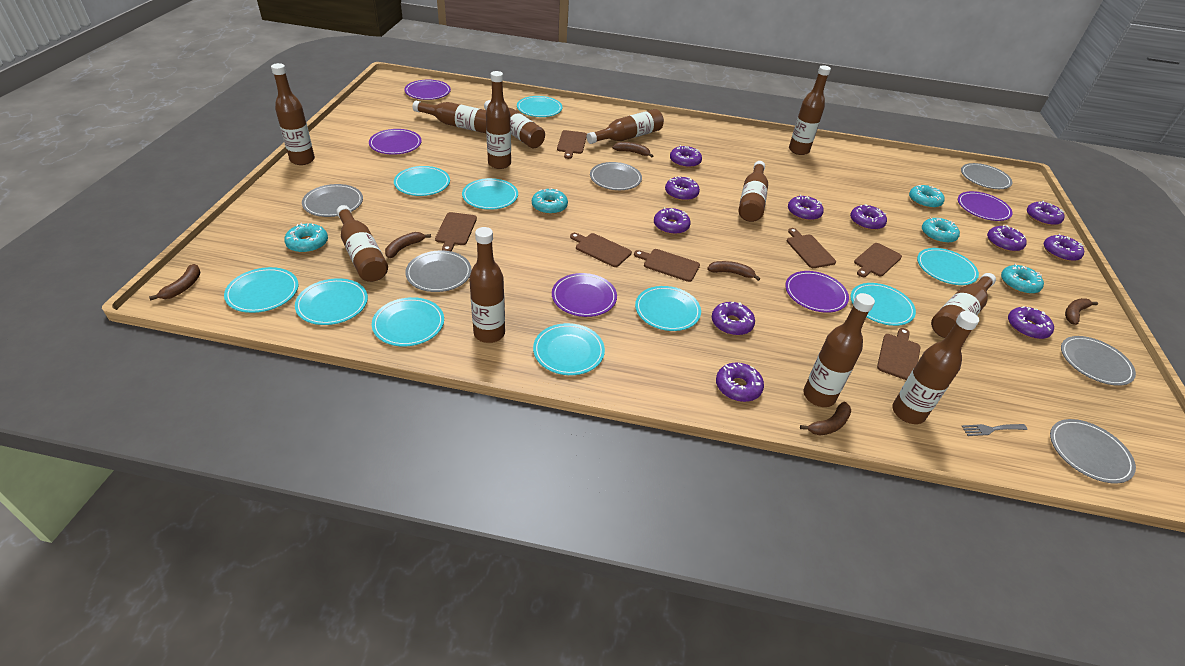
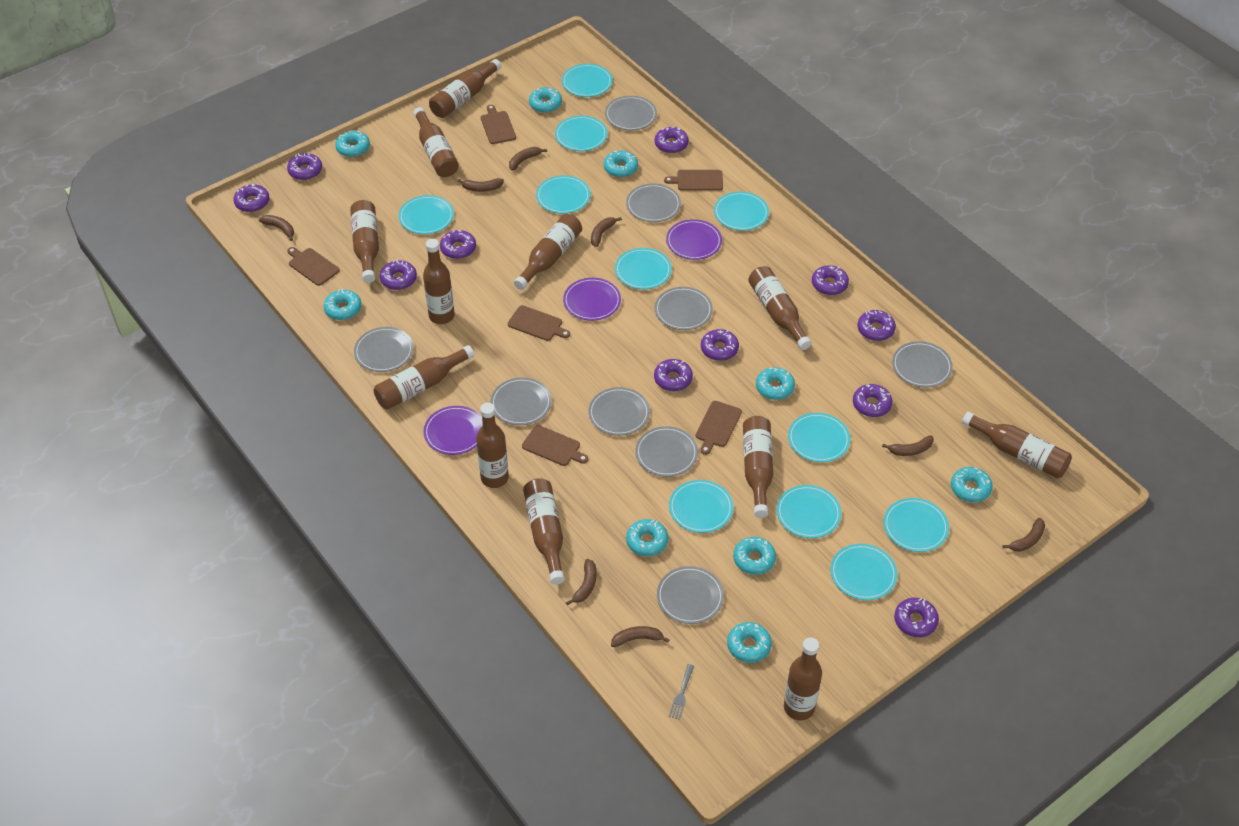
brown banana: 6 -> 8
brown cutting board: 7 -> 6
grey plate: 6 -> 9
purple plate: 5 -> 3
turquoise donut: 5 -> 9
turquoise plate: 10 -> 11

